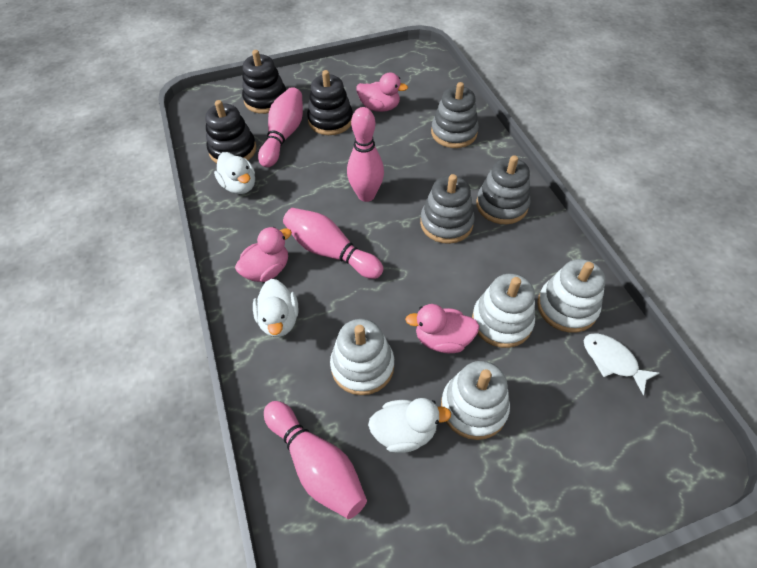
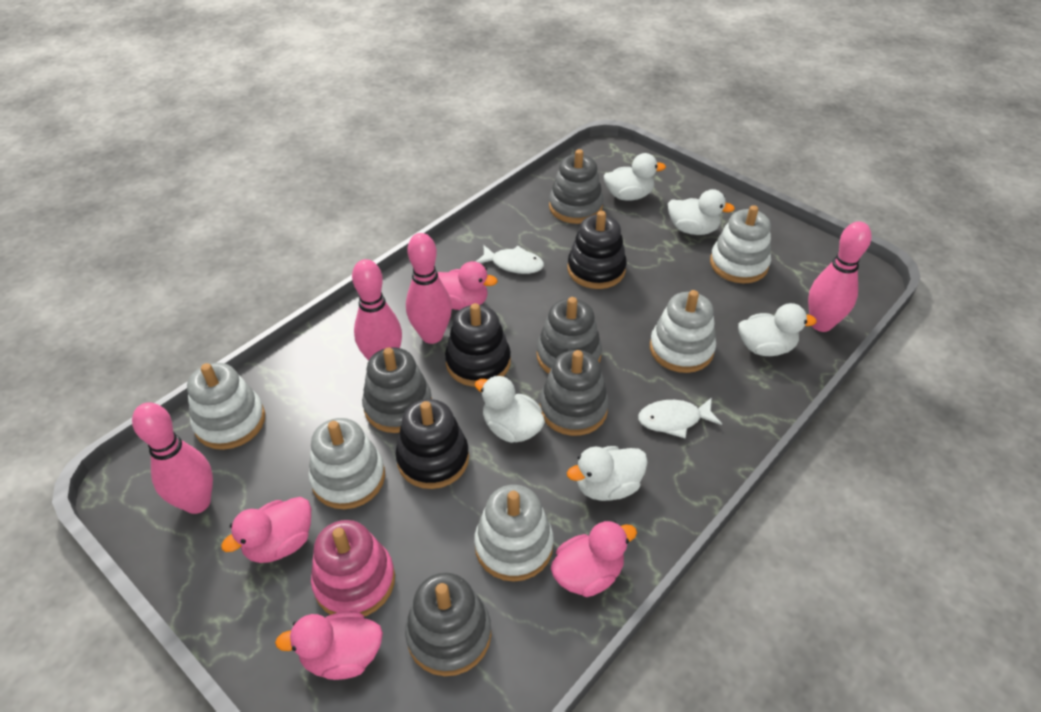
grey stacking toy: 3 -> 5
pink duck: 3 -> 4
pink stacking toy: 0 -> 1
white duck: 3 -> 5
white fish: 1 -> 2
white stacking toy: 4 -> 5

